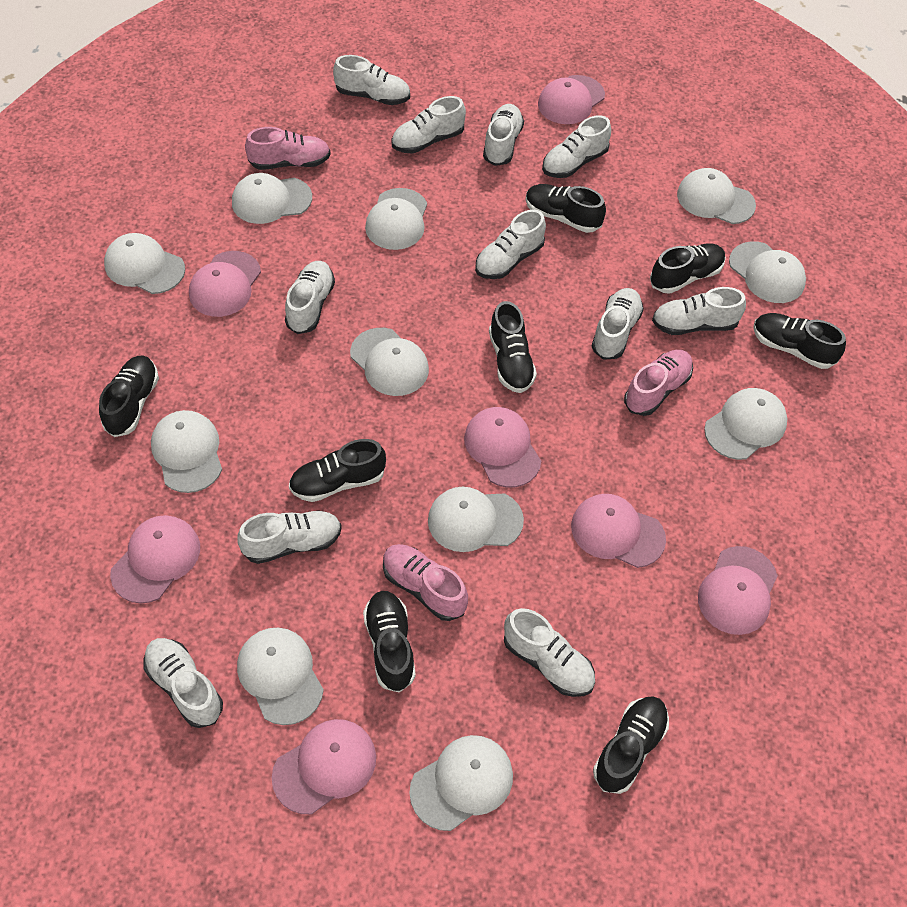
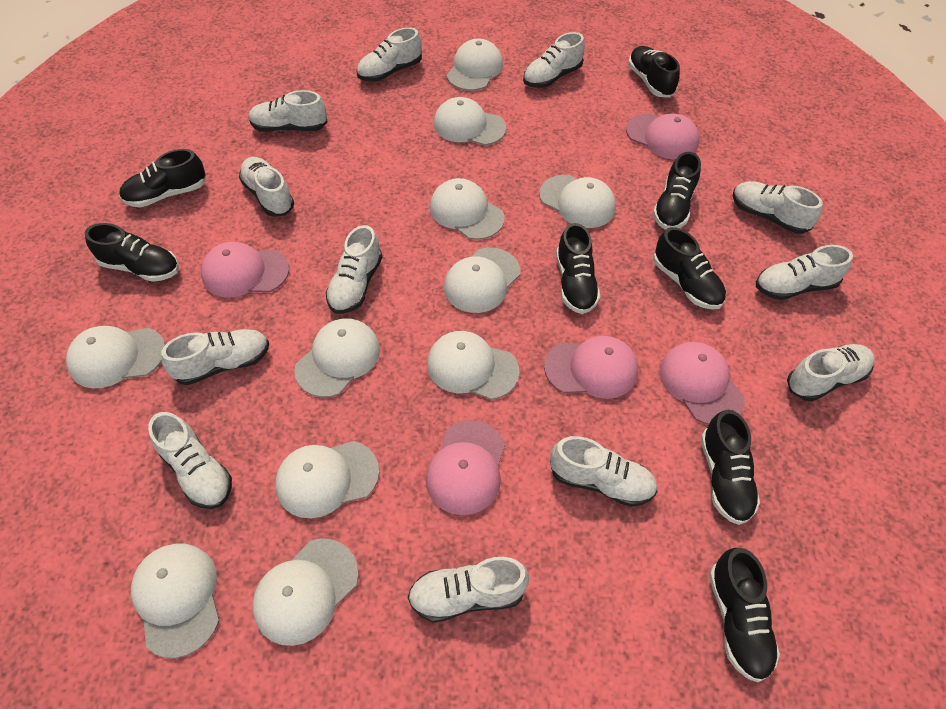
pink cap: 7 -> 5
pink shoe: 3 -> 0
white shoe: 11 -> 12

